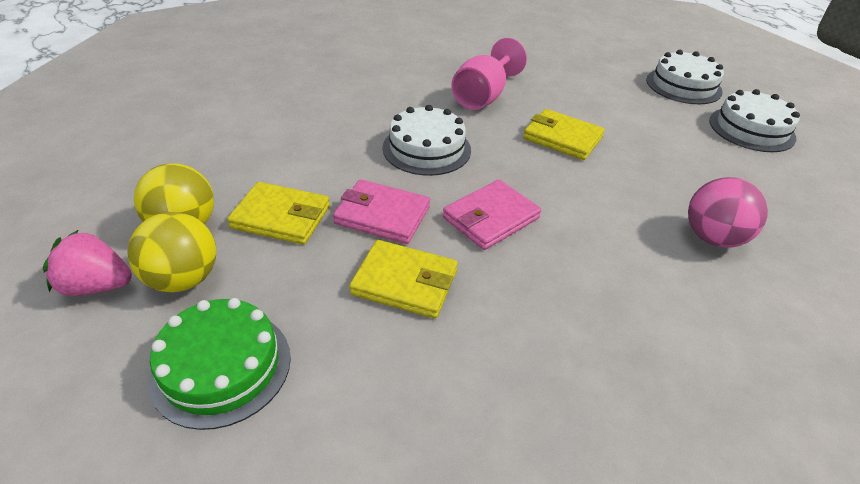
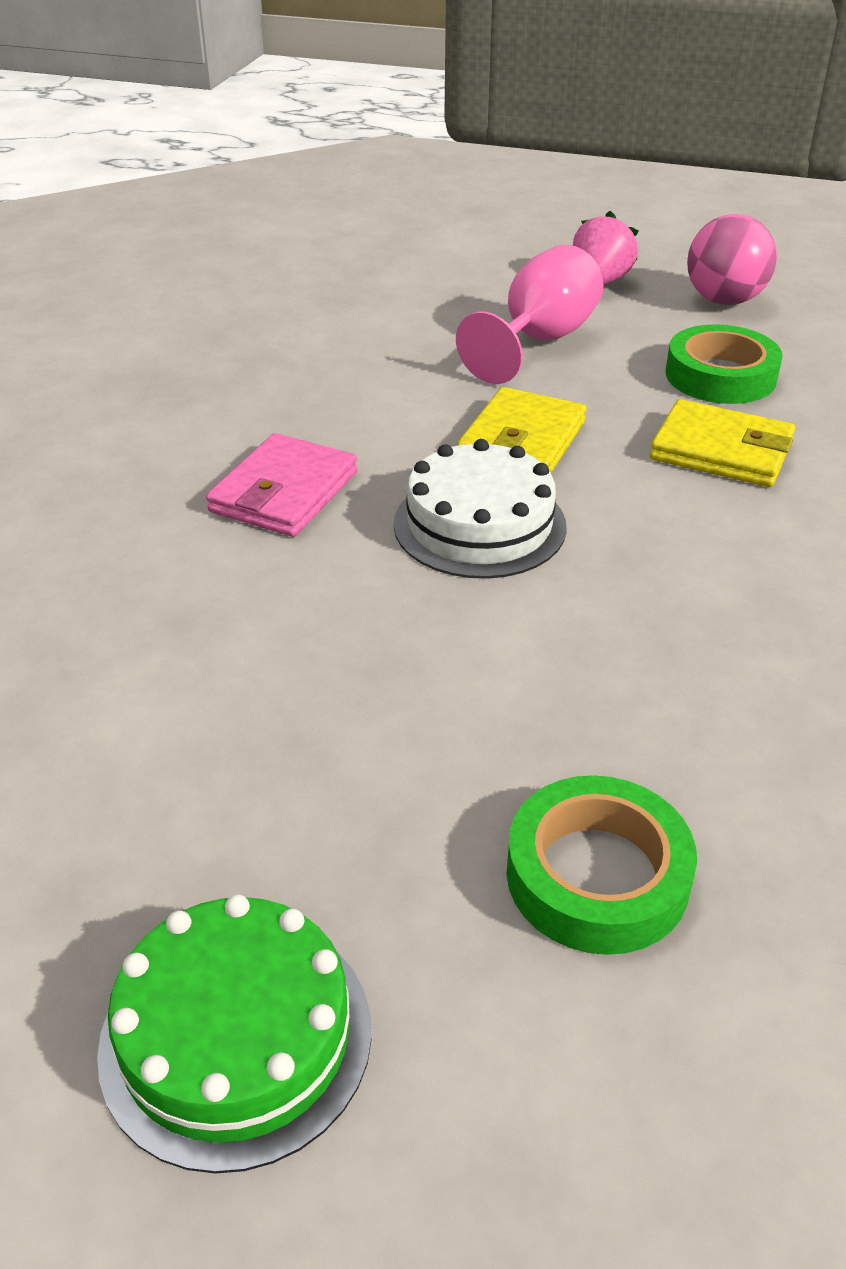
green tape: 0 -> 2
pink wallet: 2 -> 1
white cake: 3 -> 1
yellow ball: 2 -> 0
yellow wallet: 3 -> 2

